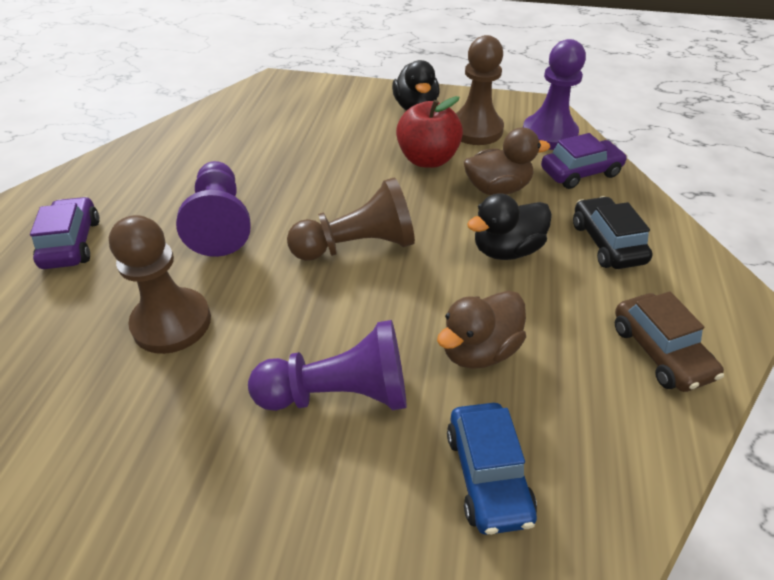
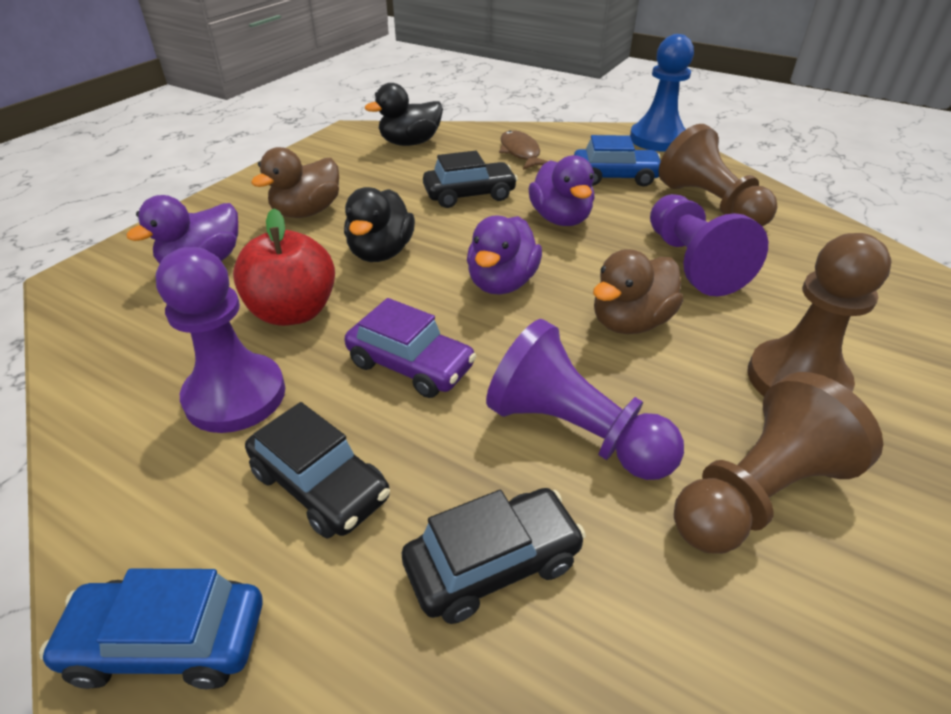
black car: 1 -> 3
blue car: 1 -> 2
blue pawn: 0 -> 1
brown car: 1 -> 0
brown fish: 0 -> 1
purple car: 2 -> 1
purple duck: 0 -> 3

